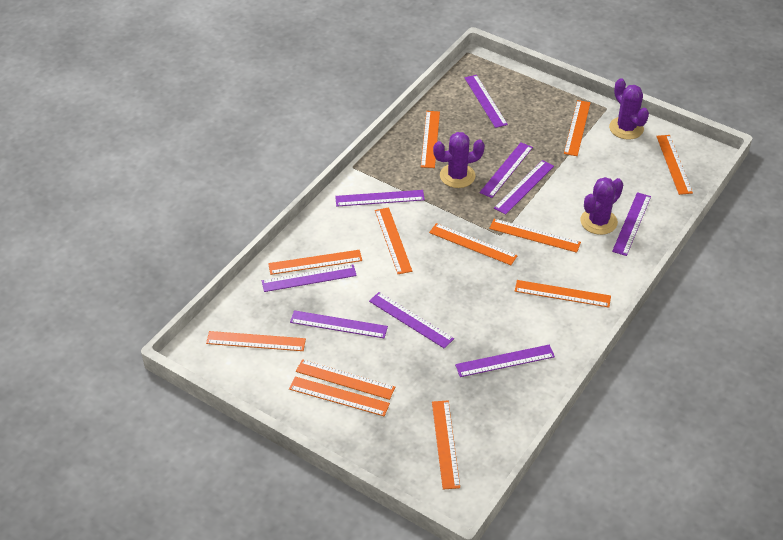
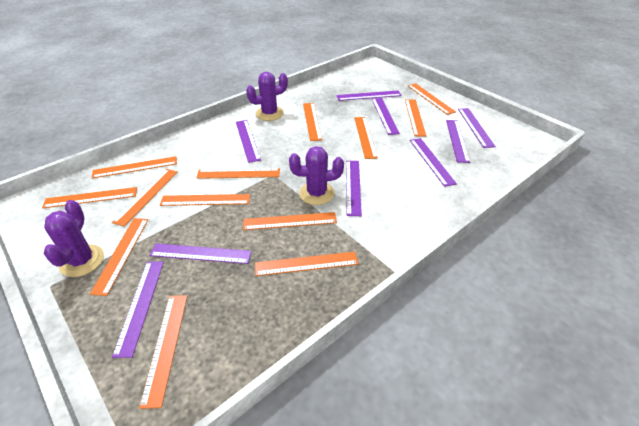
orange ruler: 12 -> 13

